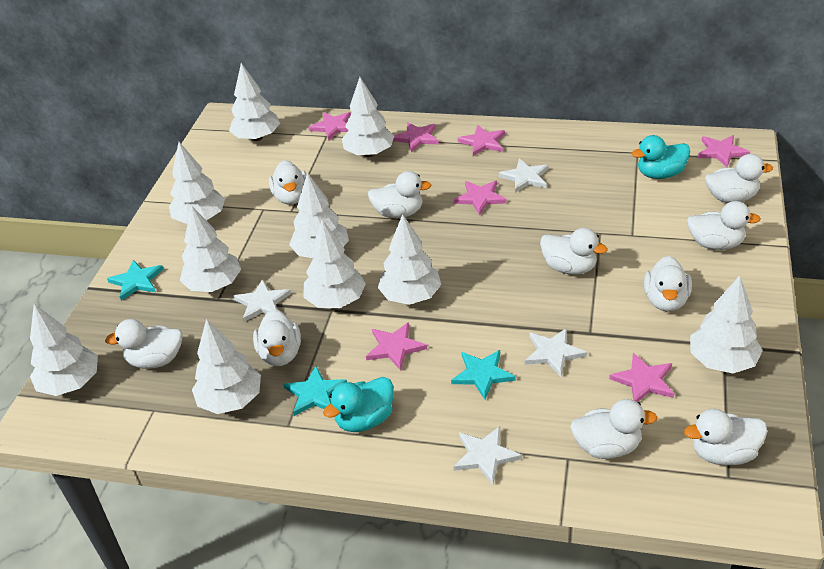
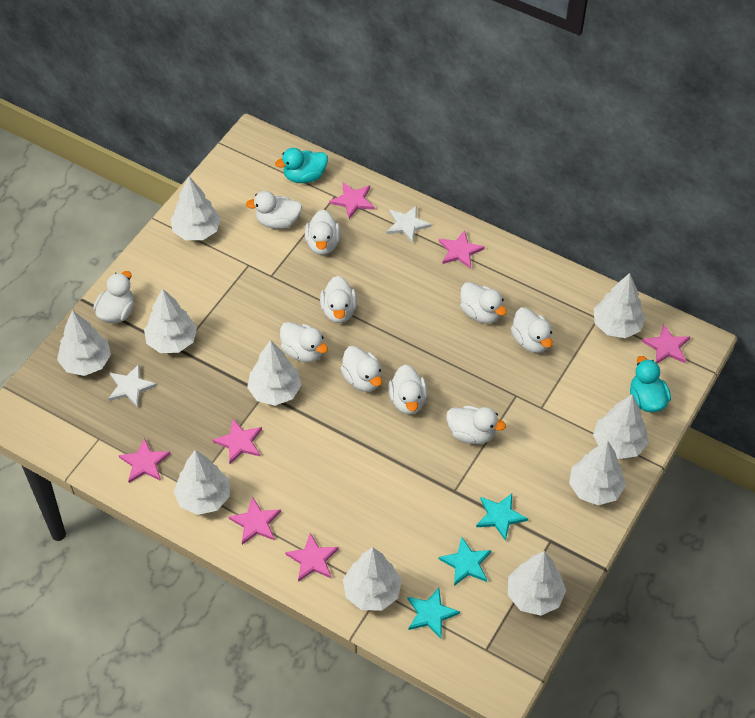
white star: 4 -> 2

